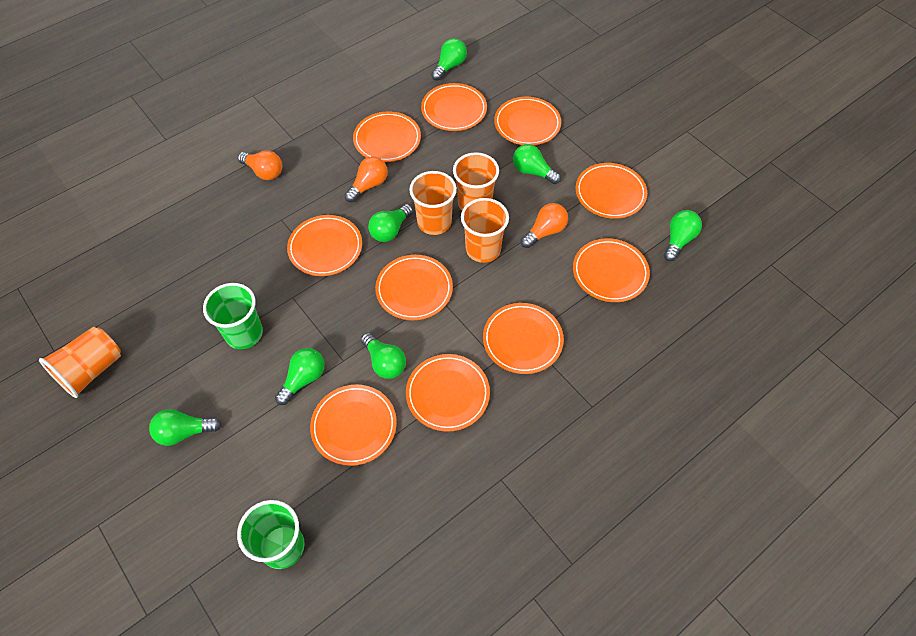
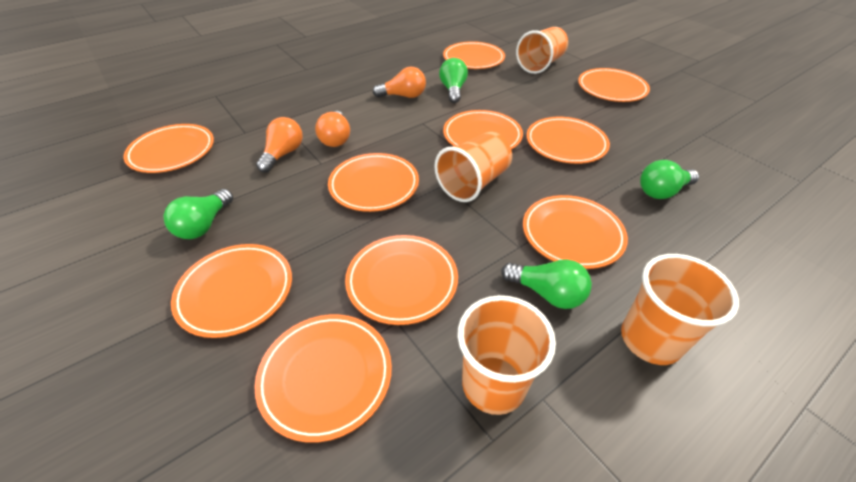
green cup: 2 -> 0
green light bulb: 7 -> 4

